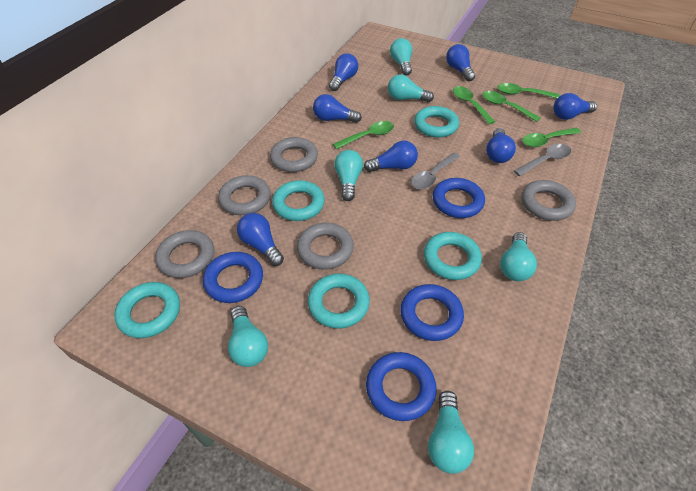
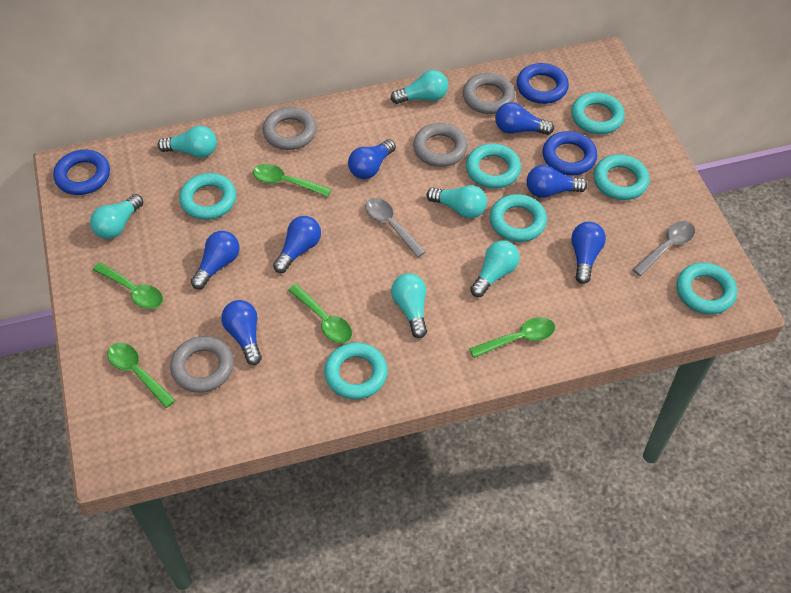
blue ring: 4 -> 3
grey ring: 5 -> 4
turquoise ring: 5 -> 7

